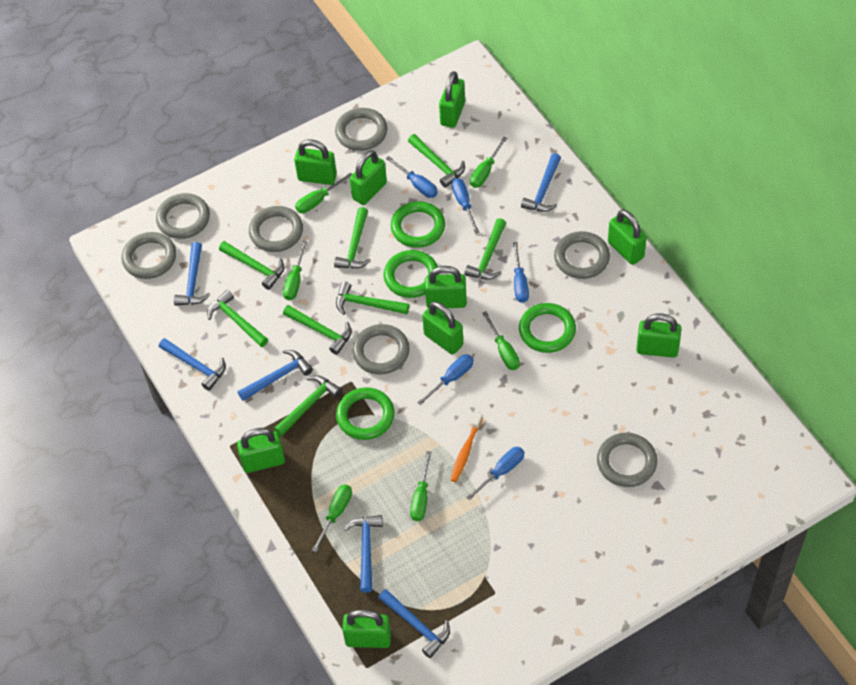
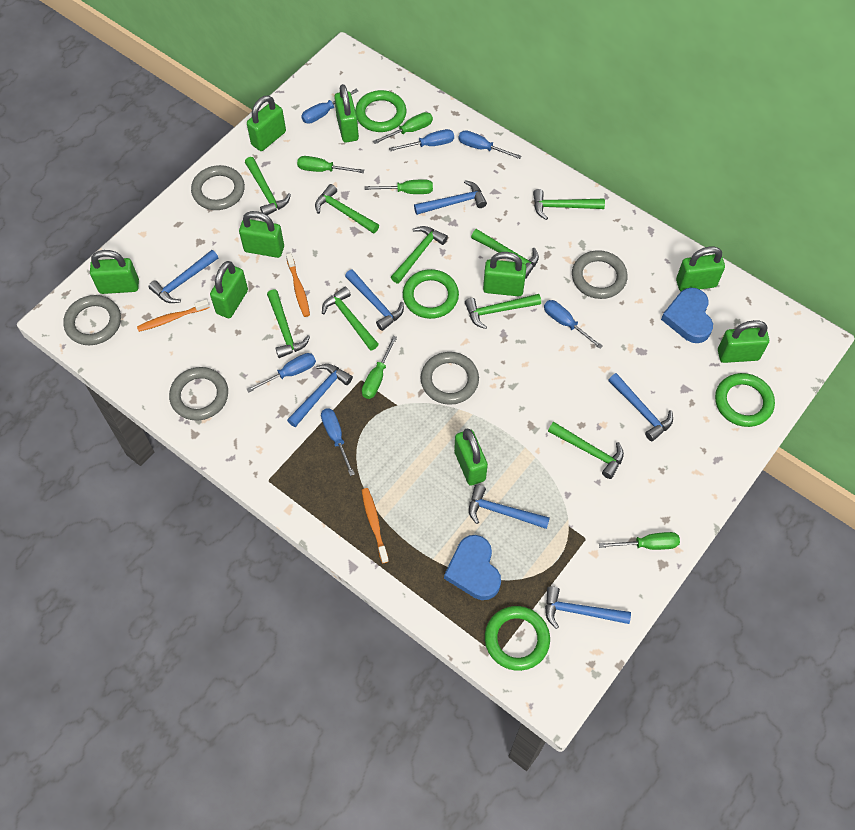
blue hammer: 6 -> 7
blue heart: 0 -> 2
blue screwdriver: 5 -> 6
green hammer: 8 -> 9
green screwdriver: 6 -> 5
grey ring: 7 -> 5
orange toothbrush: 1 -> 3

